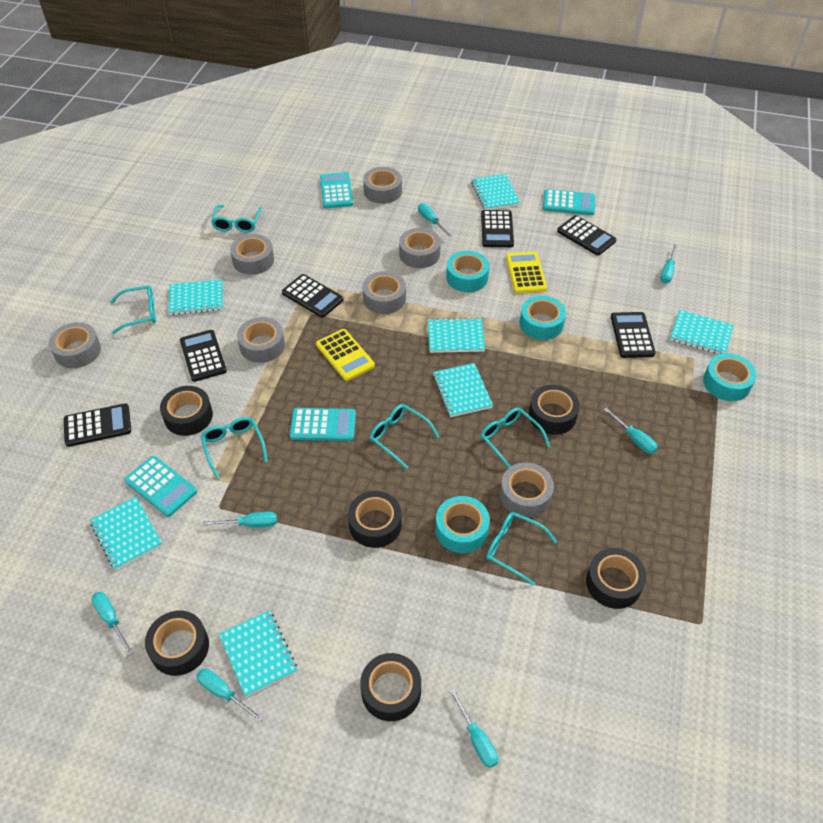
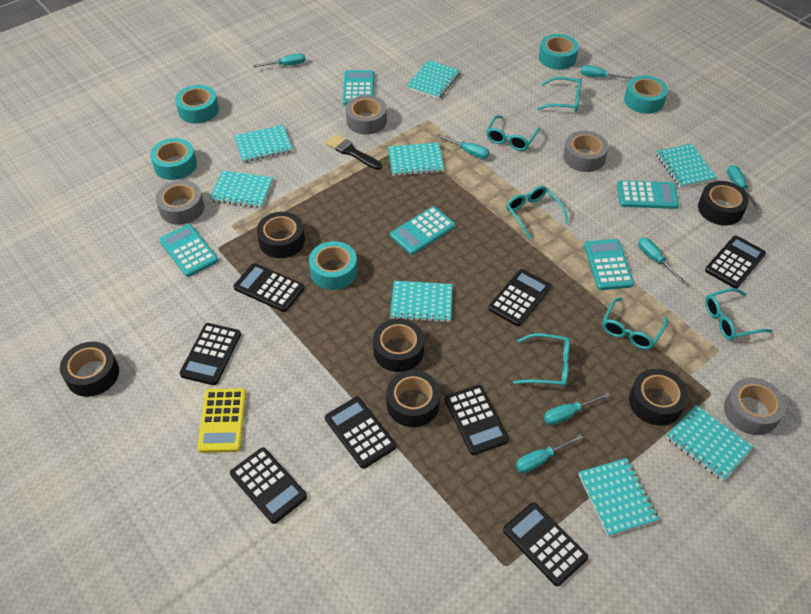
black brush: 0 -> 1
black calculator: 6 -> 8
grey tape: 7 -> 4
turquoise calculator: 4 -> 5
turquoise notebook: 7 -> 8
turquoise tape: 4 -> 5
yellow calculator: 2 -> 1

